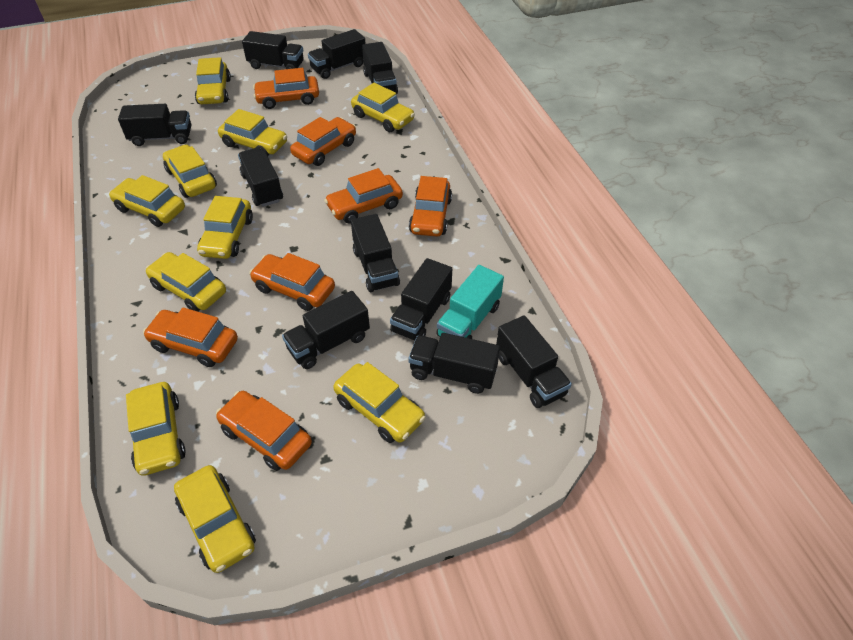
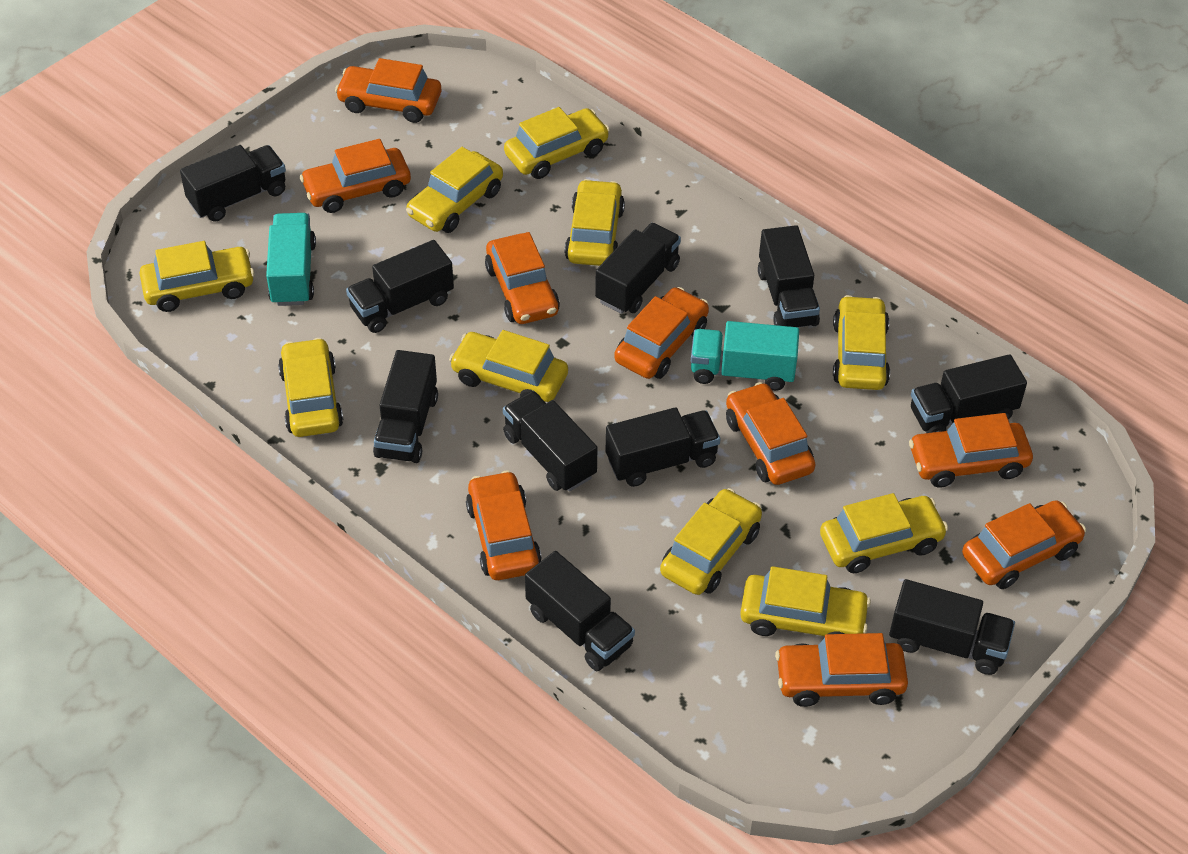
orange car: 7 -> 9
turquoise truck: 1 -> 2

